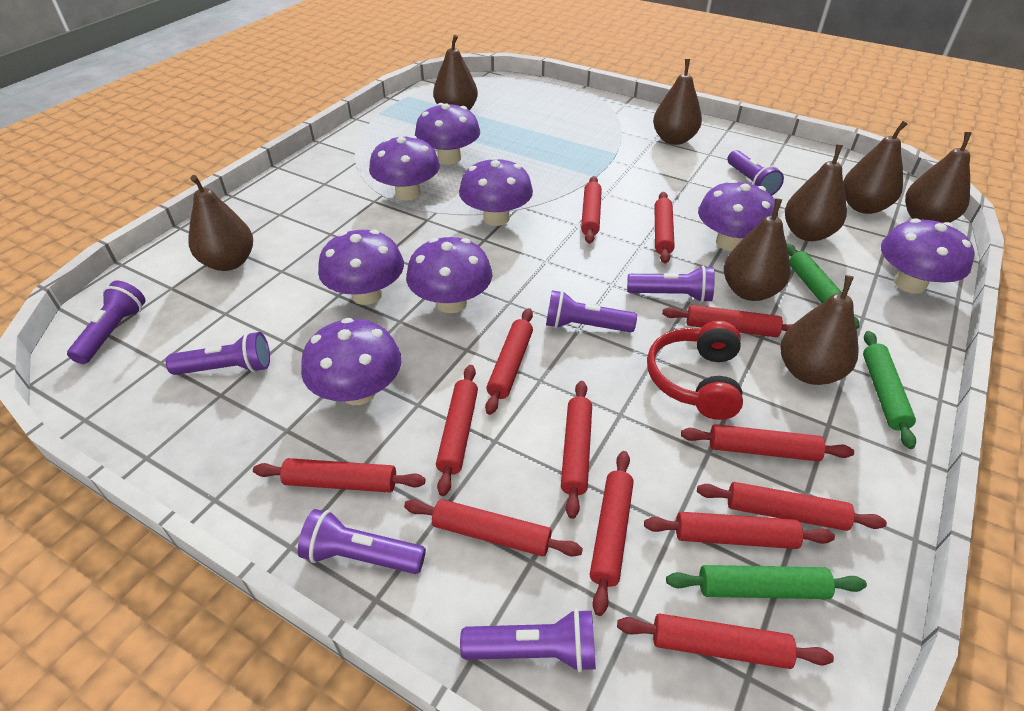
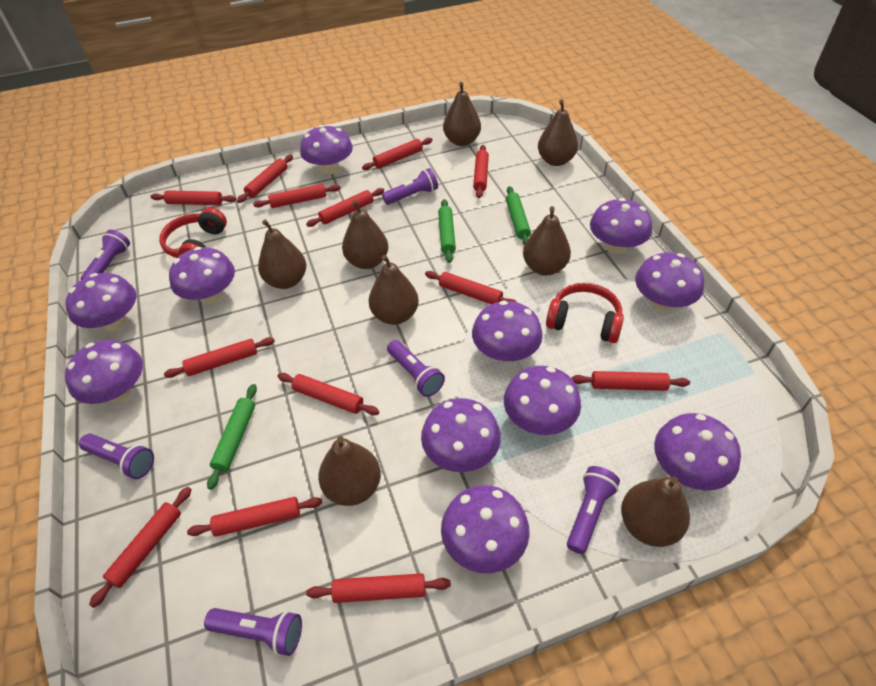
purple flashlight: 7 -> 6
purple mushroom: 8 -> 11
red headphones: 1 -> 2

